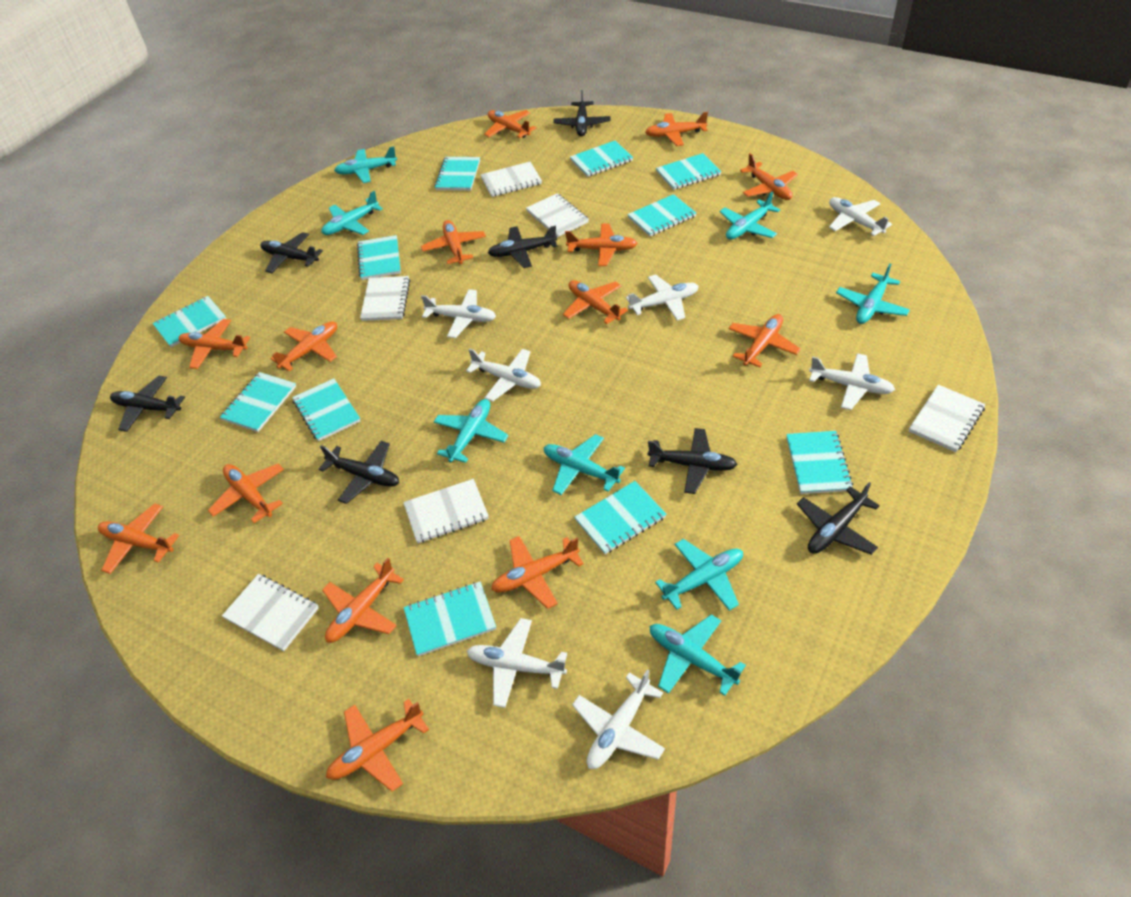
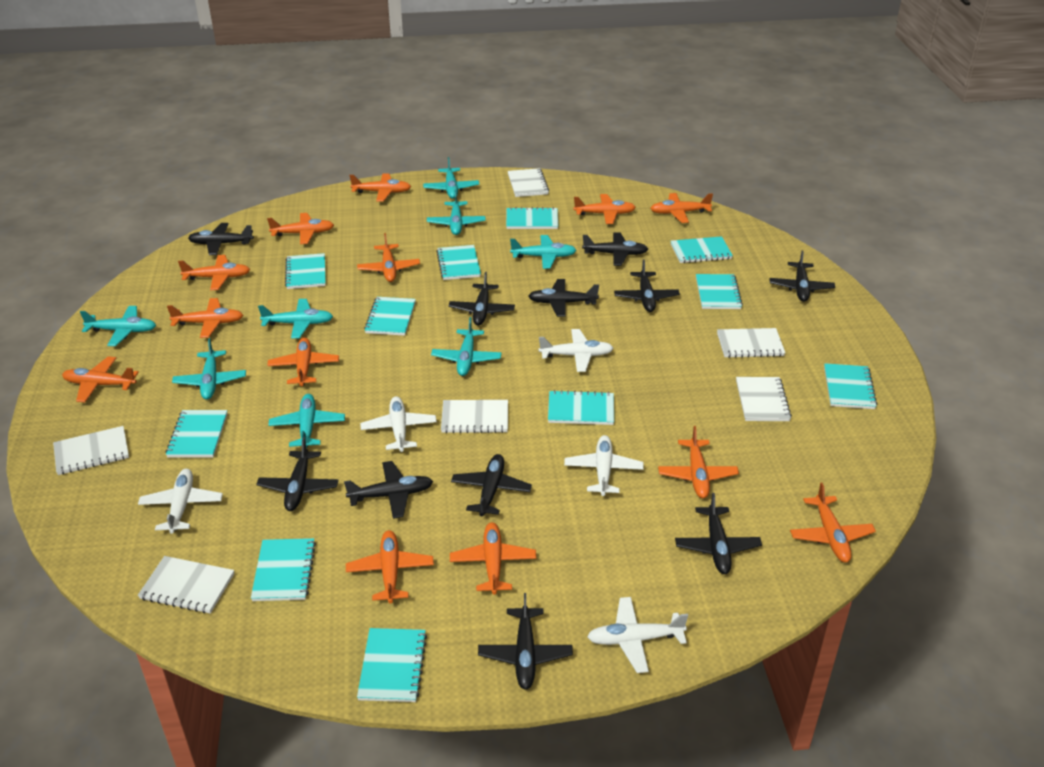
black plane: 7 -> 11
orange plane: 14 -> 13
white plane: 7 -> 5

